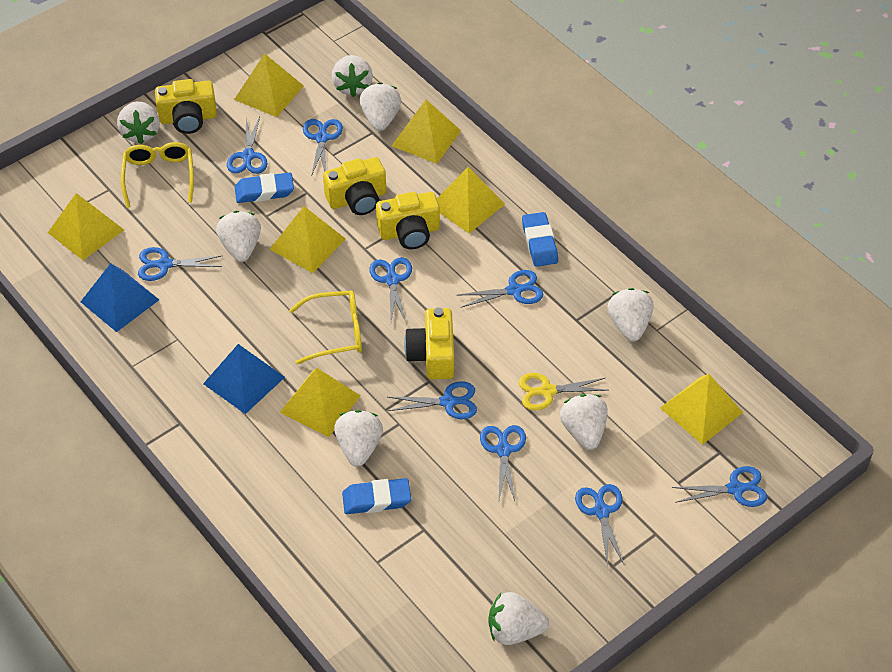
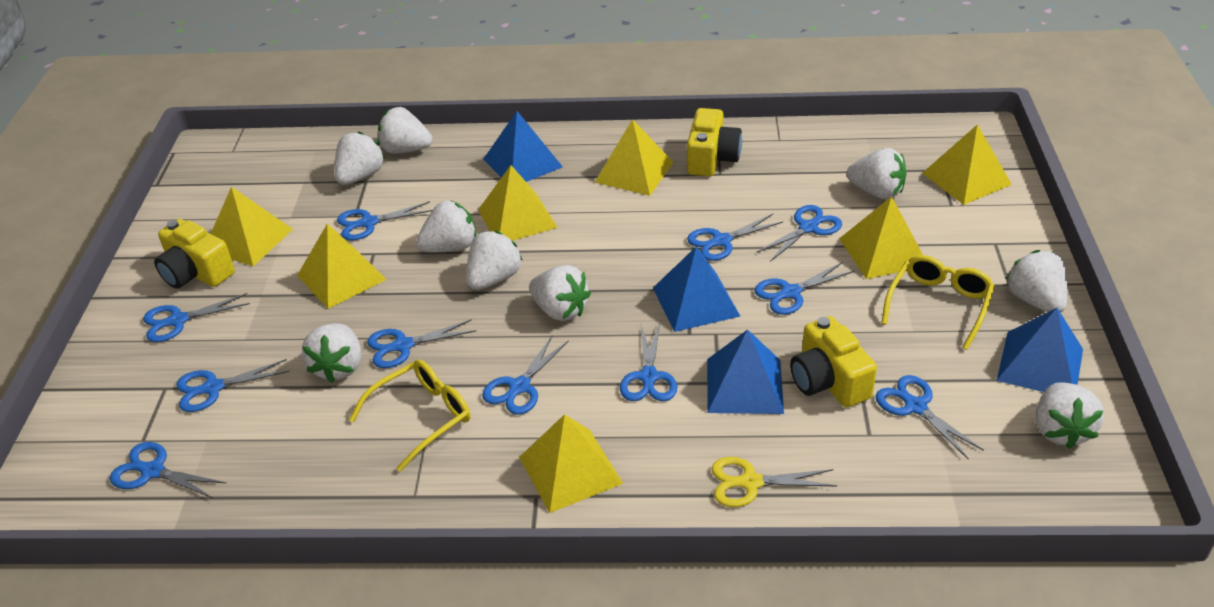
blue eraser: 3 -> 0
blue pyramid: 2 -> 4
blue scissors: 9 -> 11
white strawberry: 8 -> 9
yellow camera: 4 -> 3

